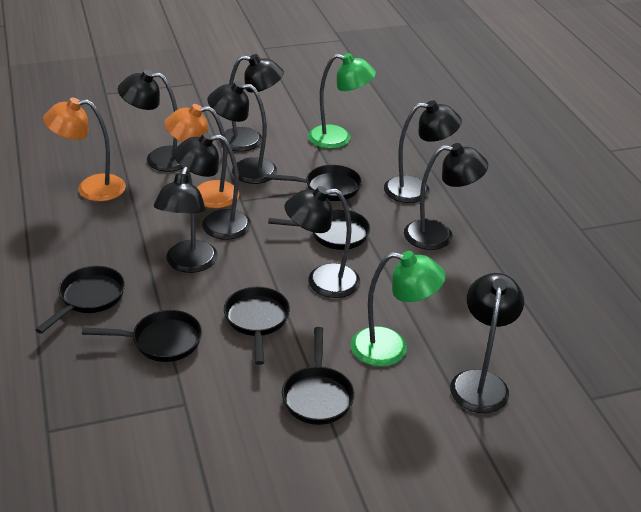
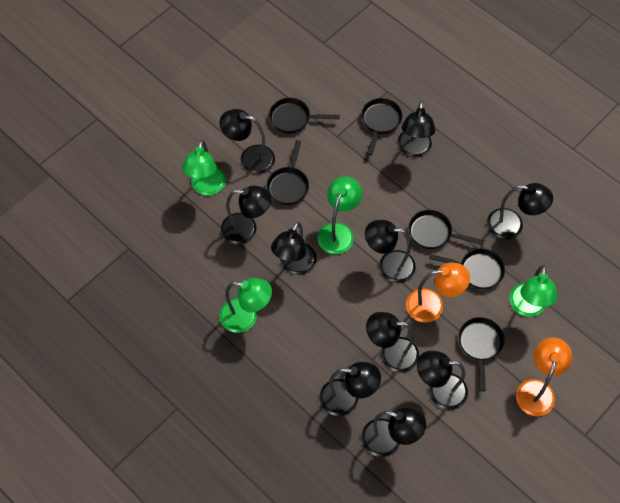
black lamp: 9 -> 10
green lamp: 2 -> 4

